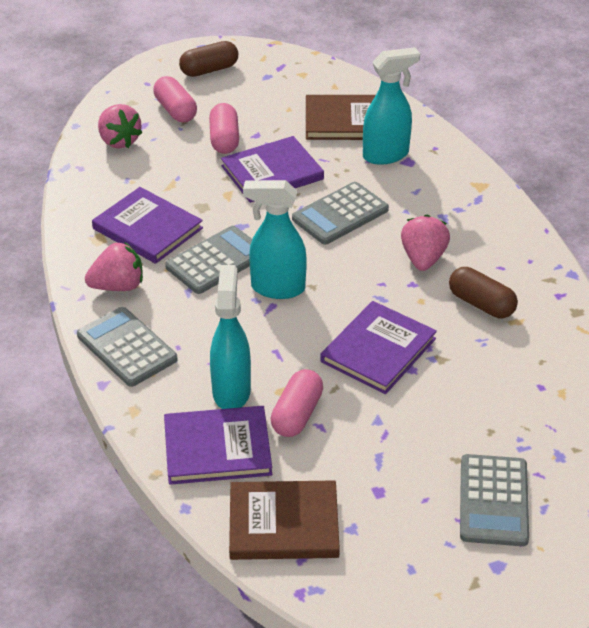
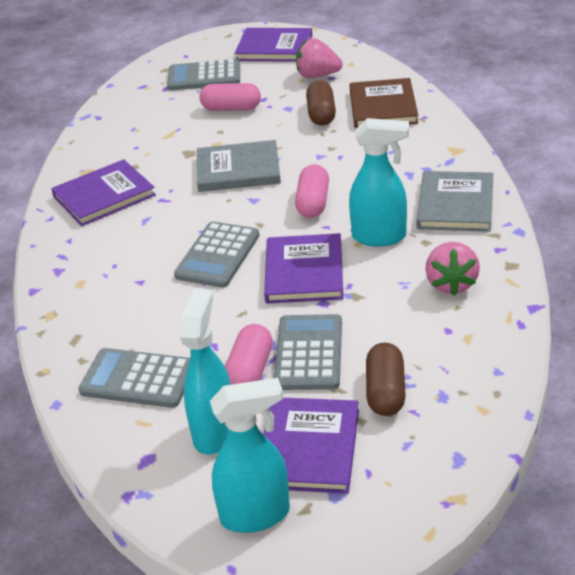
brown book: 2 -> 1
grey book: 0 -> 2
pink strawberry: 3 -> 2

